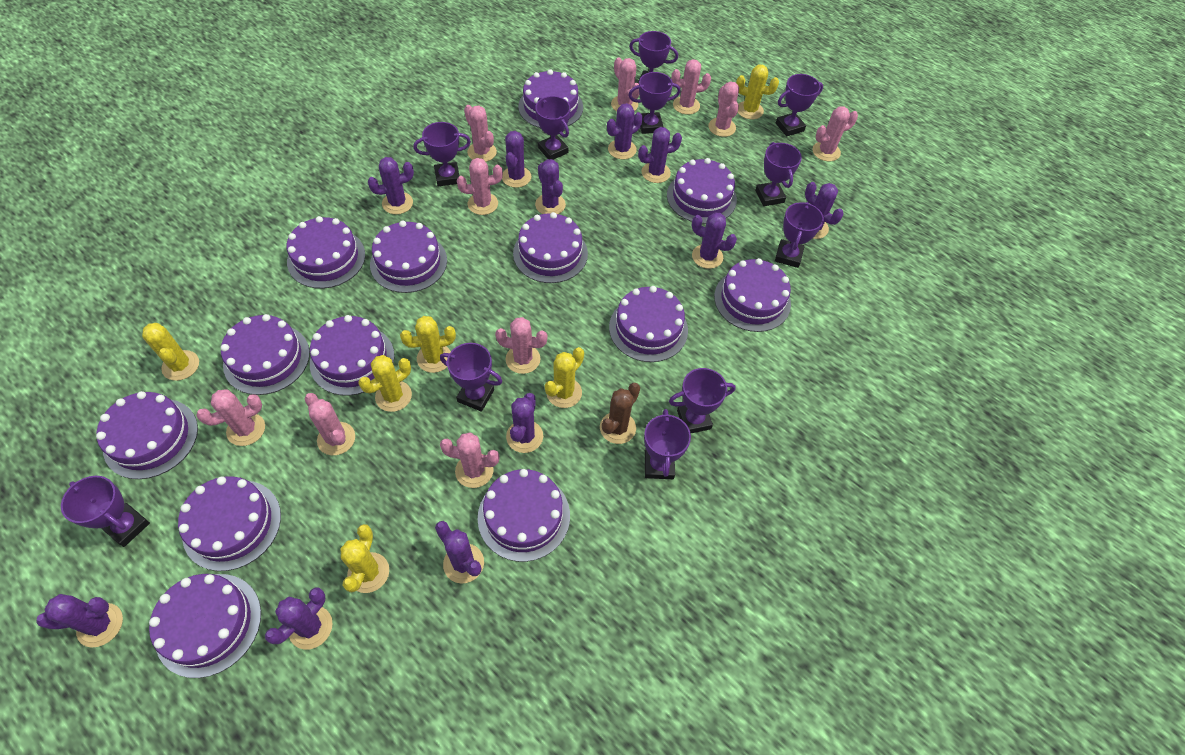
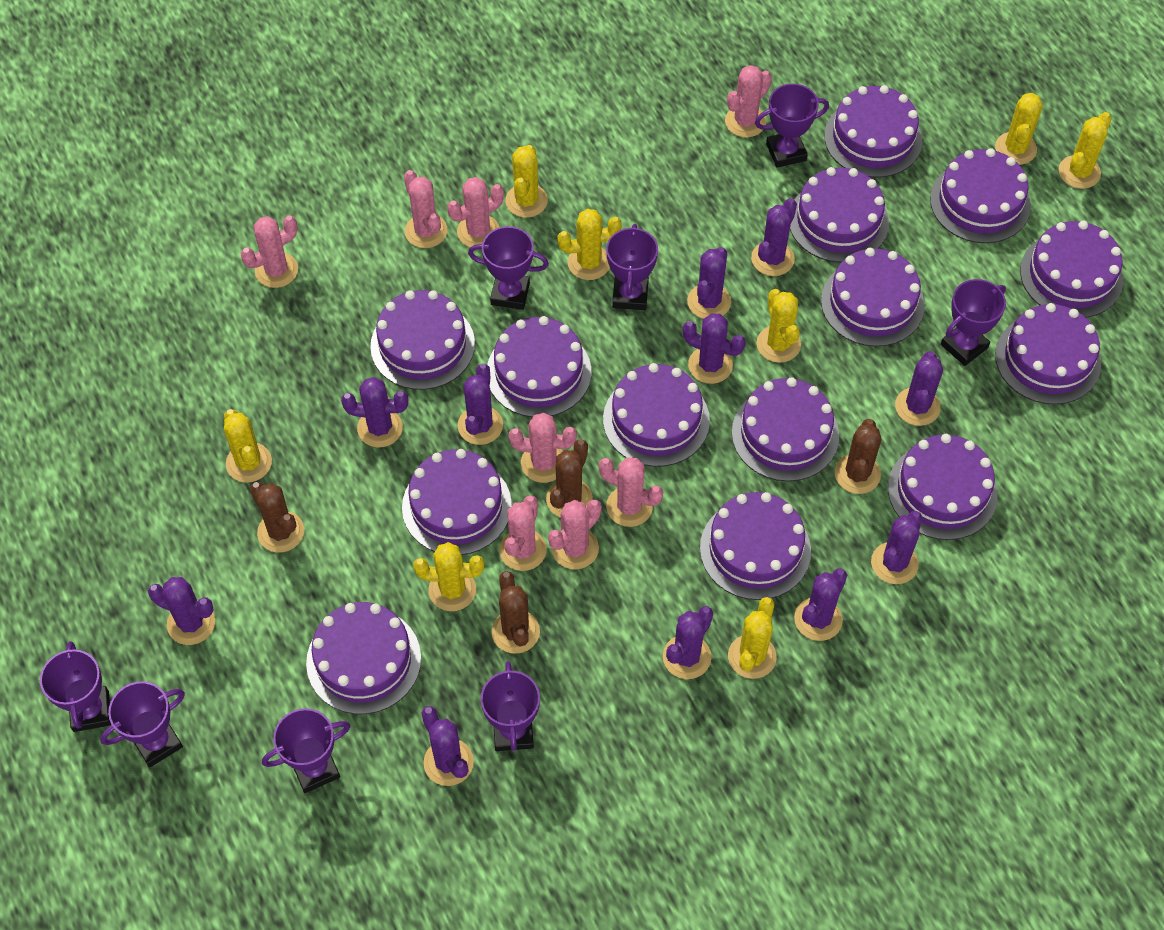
brown cactus: 1 -> 4
pink cactus: 10 -> 8
purple cake: 13 -> 14
purple trophy: 11 -> 8
yellow cactus: 6 -> 8

